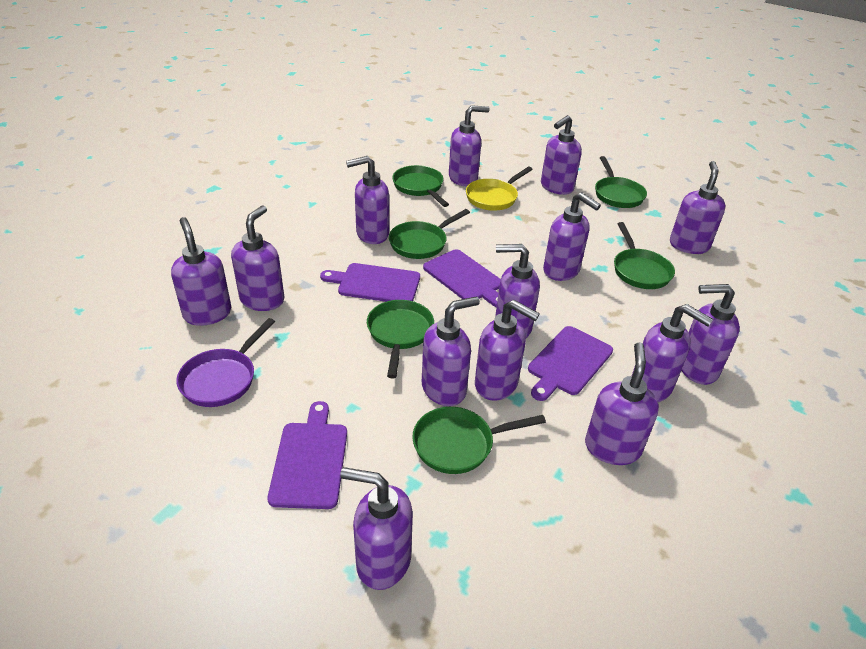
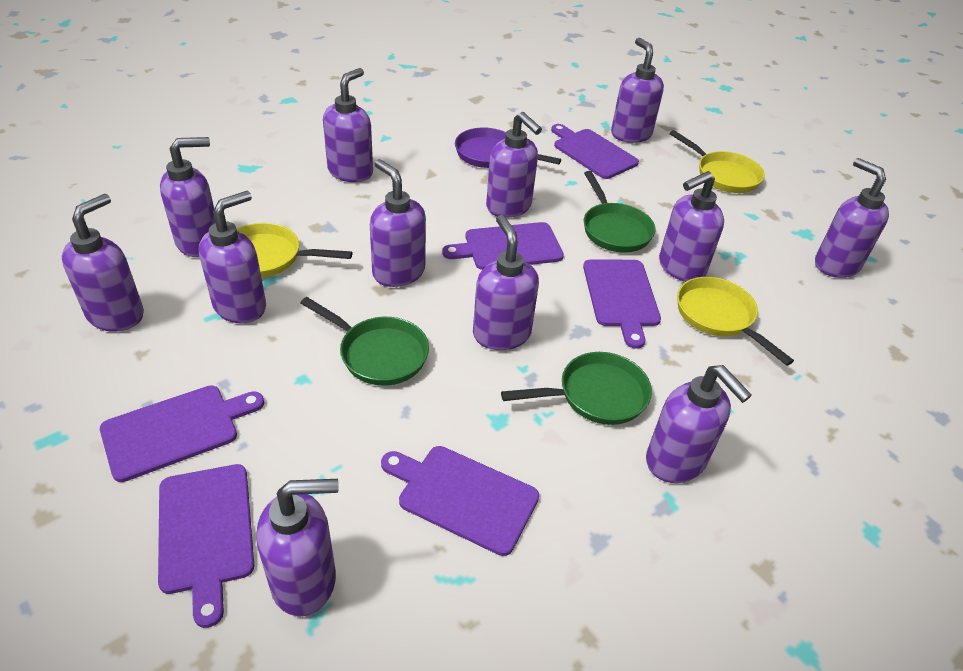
green pan: 6 -> 3
purple cutting board: 4 -> 6
purple soap dispenser: 14 -> 12
yellow pan: 1 -> 3

